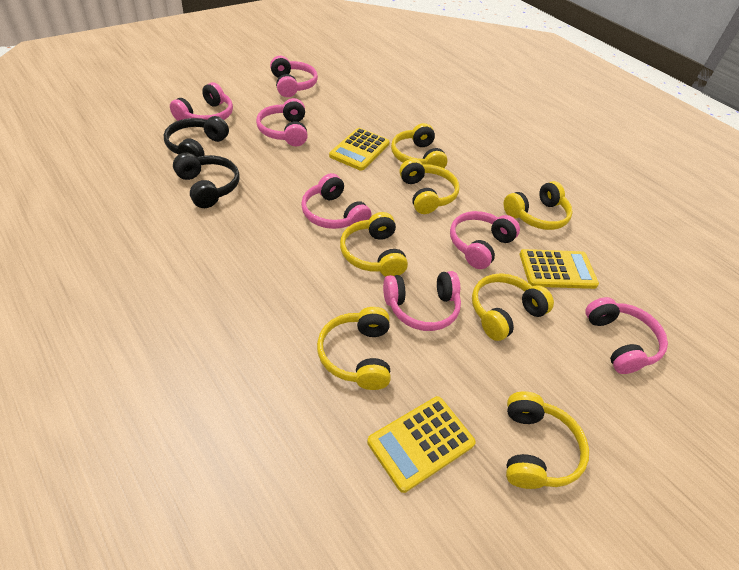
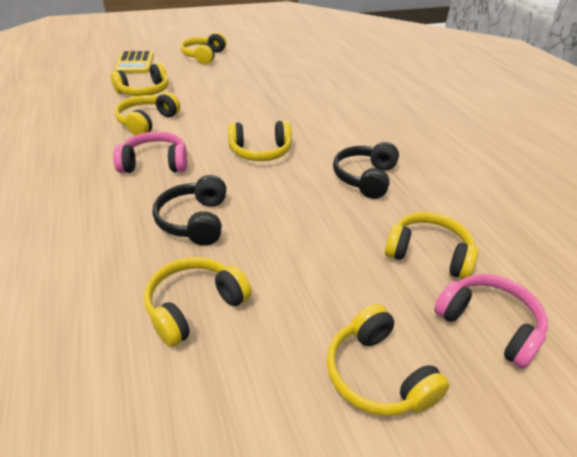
pink headphones: 7 -> 2
yellow calculator: 3 -> 1

